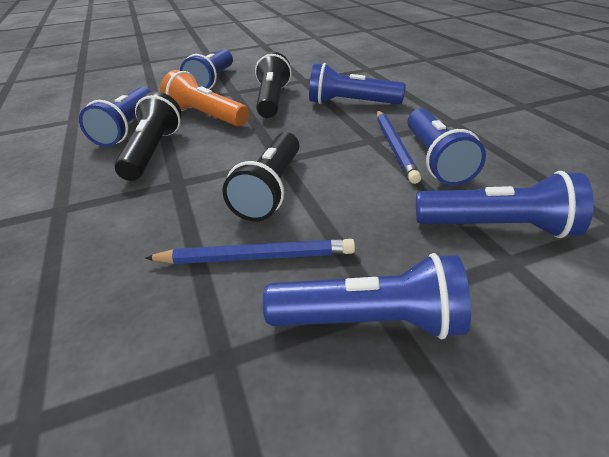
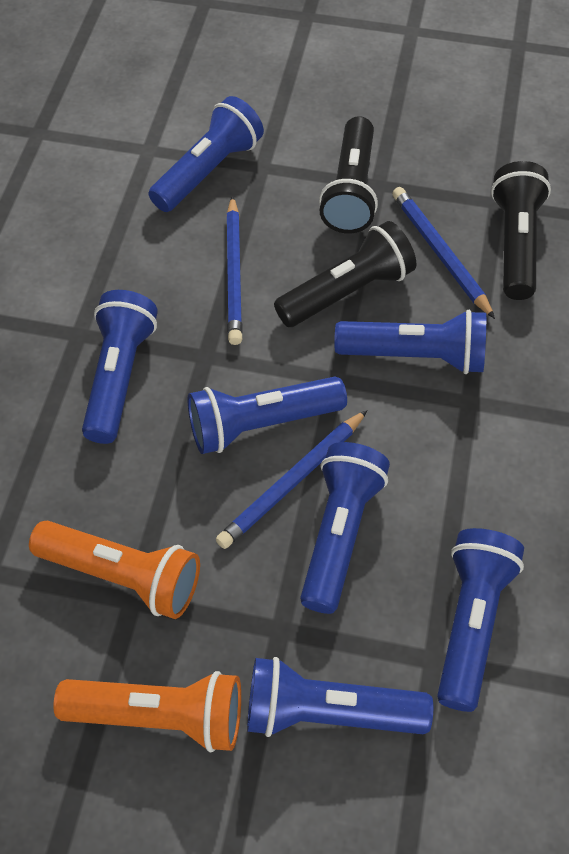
blue flashlight: 6 -> 7
blue pencil: 2 -> 3
orange flashlight: 1 -> 2

